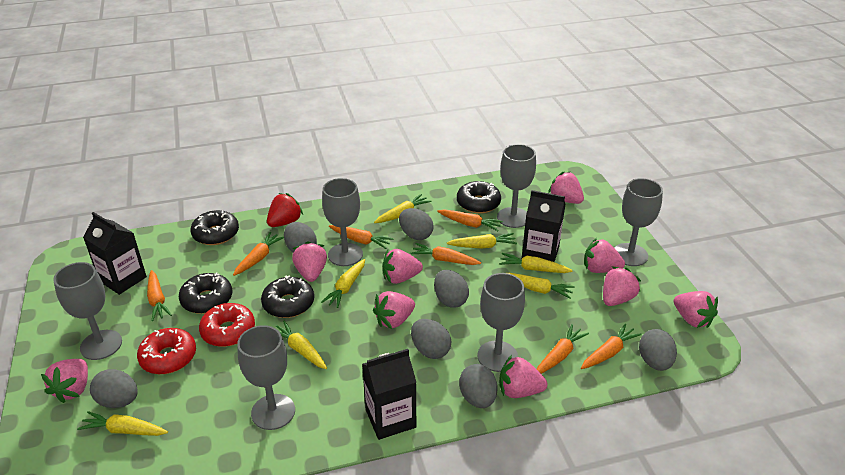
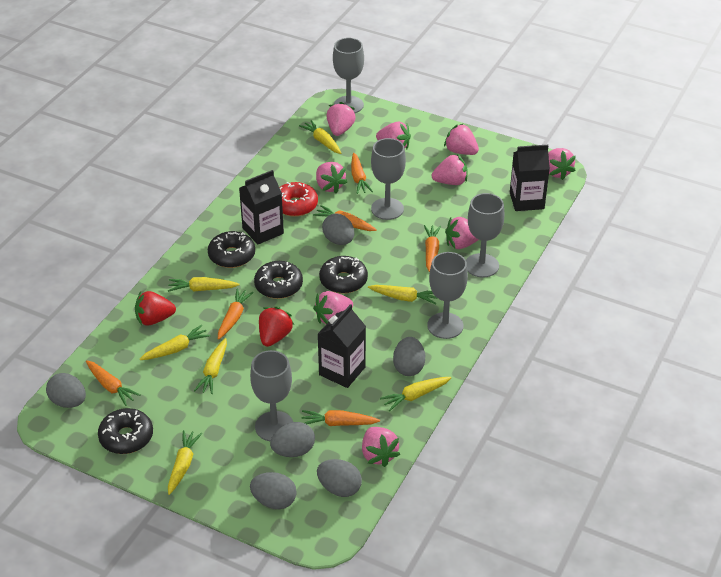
grey egg: 7 -> 6
grey goblet: 6 -> 5
orange carrot: 7 -> 6
red donut: 2 -> 1
red strawberry: 1 -> 2

